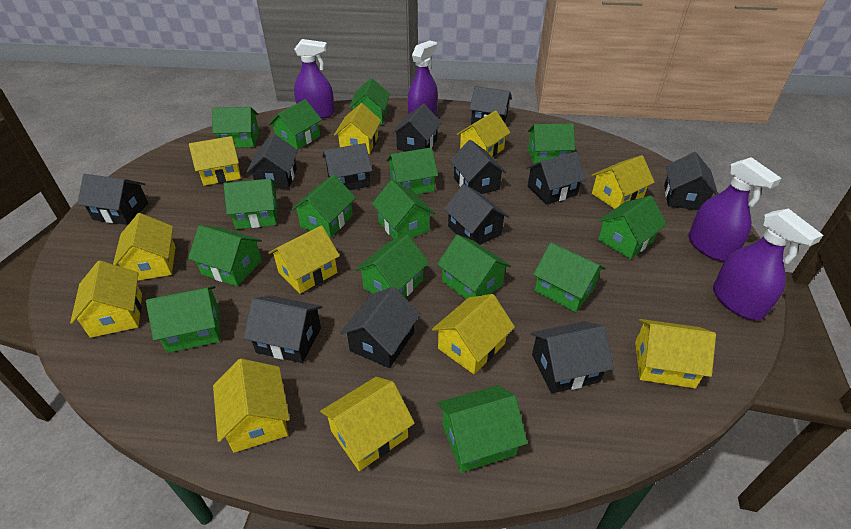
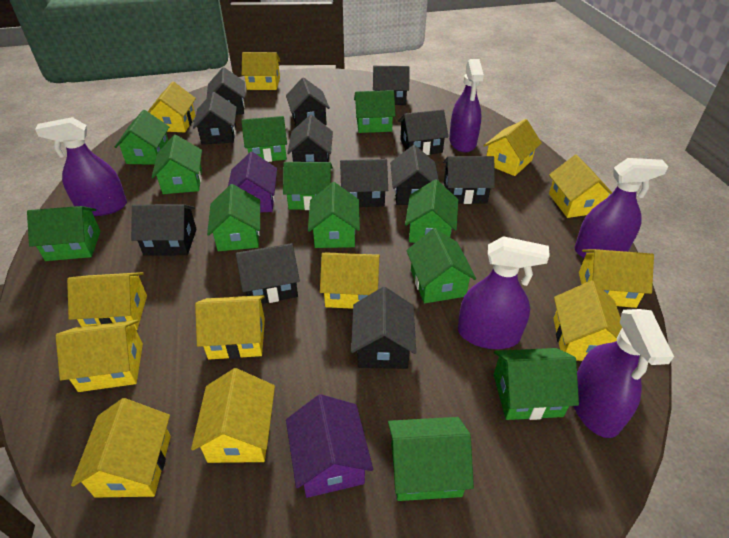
green house: 15 -> 12
purple house: 0 -> 2
purple spray bottle: 4 -> 5
yellow house: 11 -> 12

